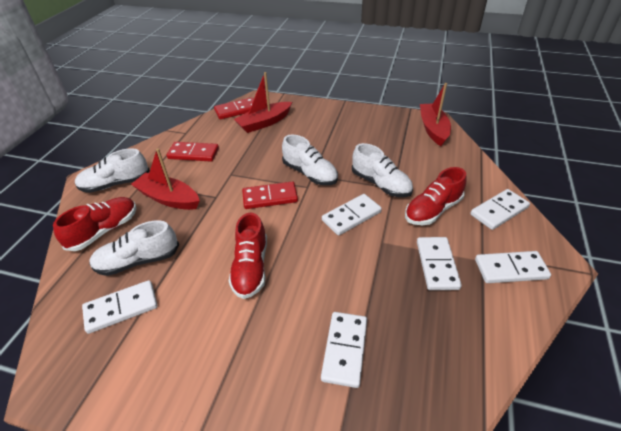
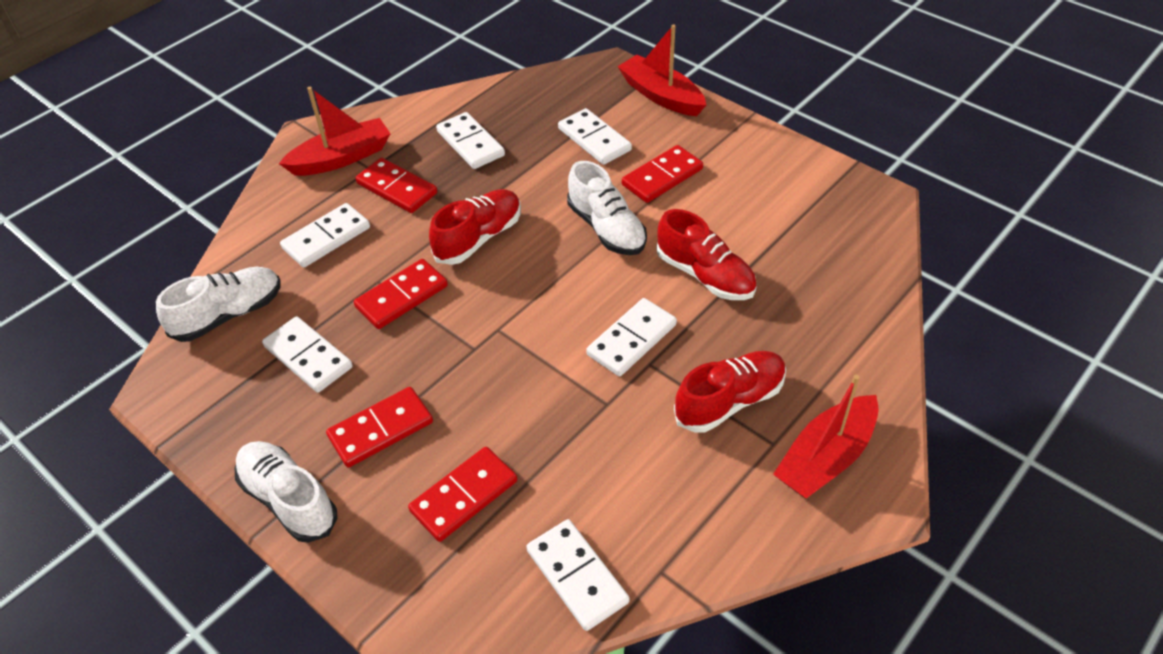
red domino: 3 -> 5
white shoe: 4 -> 3

